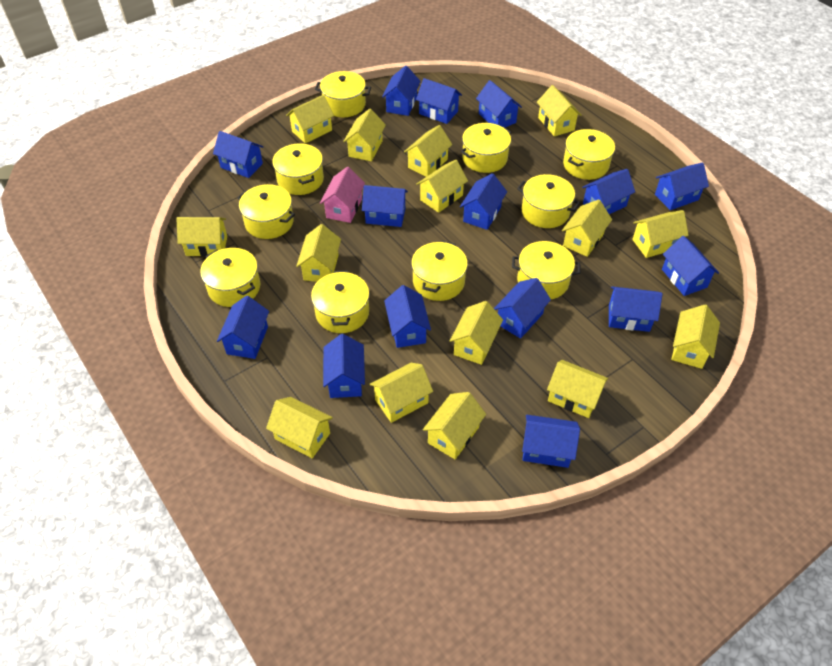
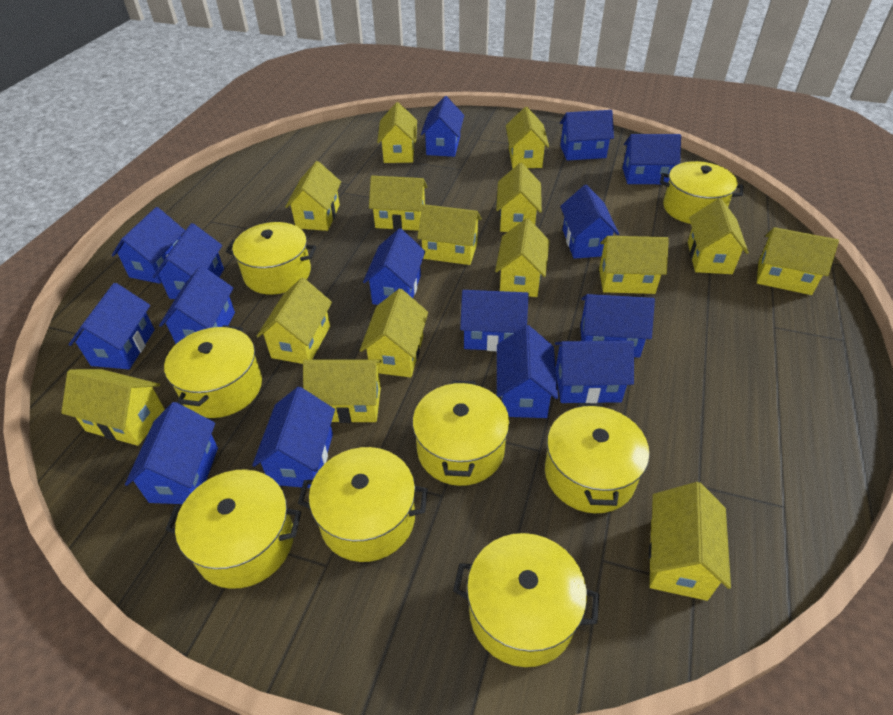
pink house: 1 -> 0
yellow pot: 10 -> 8

